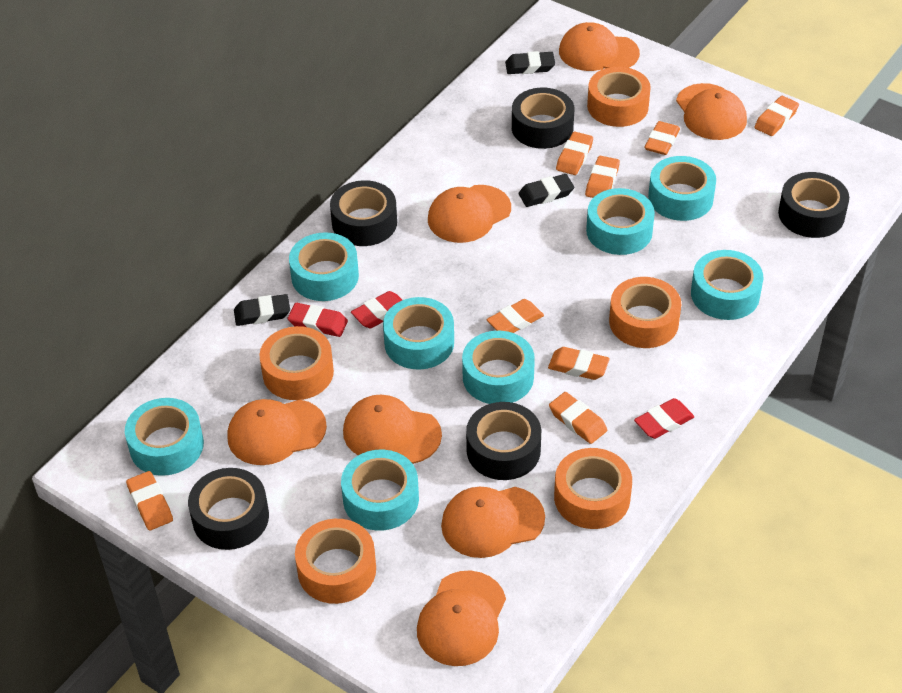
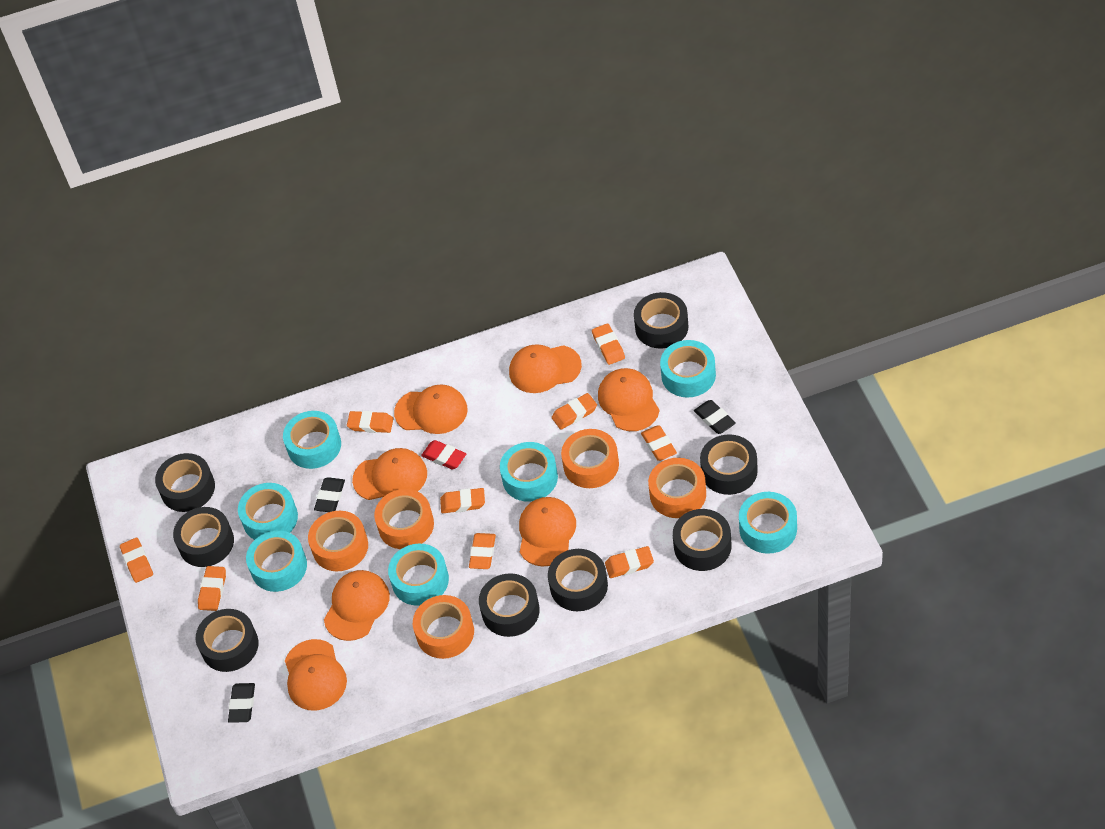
black tape: 5 -> 8
orange eraser: 8 -> 9
red eraser: 3 -> 1
turquoise tape: 8 -> 7

